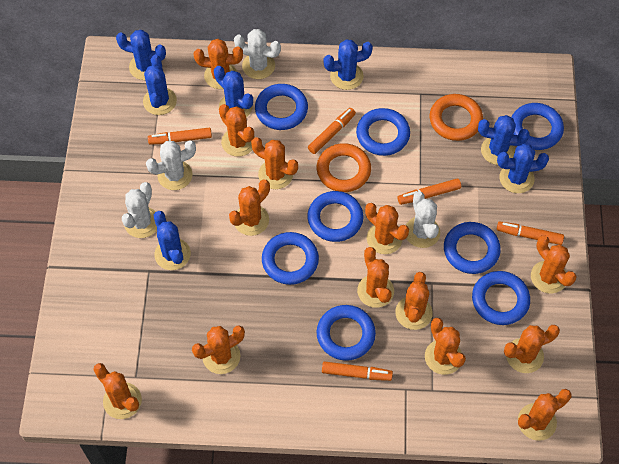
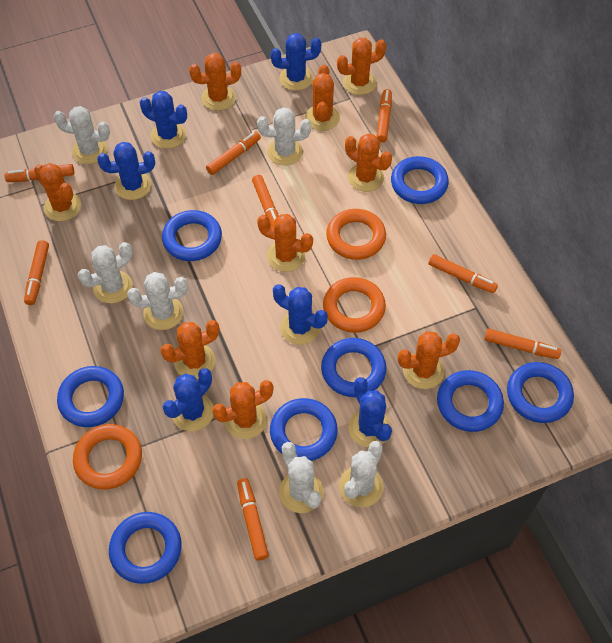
blue cactus: 7 -> 6
orange cactus: 13 -> 9
orange marker: 5 -> 8
orange ring: 2 -> 3
white cactus: 4 -> 6

